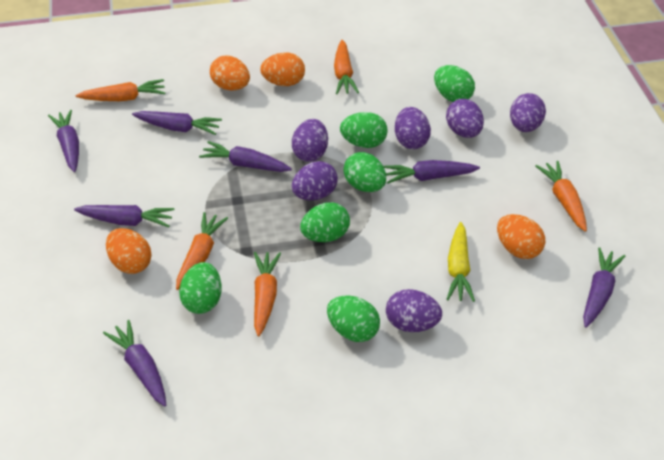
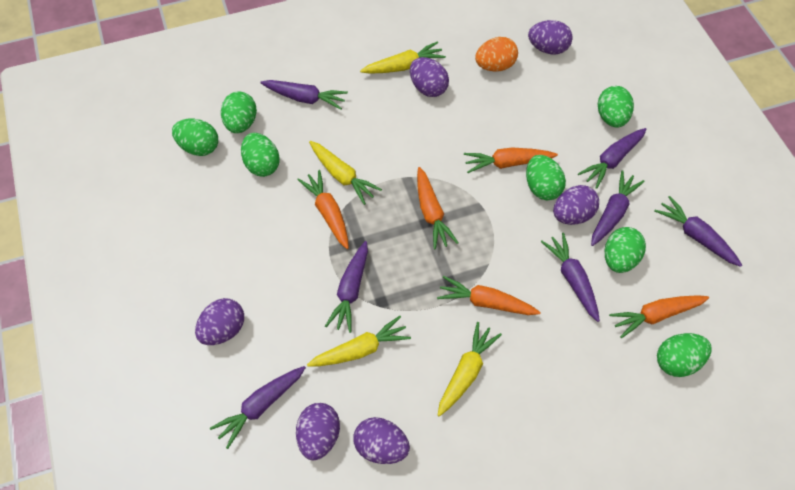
green egg: 6 -> 7
orange egg: 4 -> 1
yellow carrot: 1 -> 4

